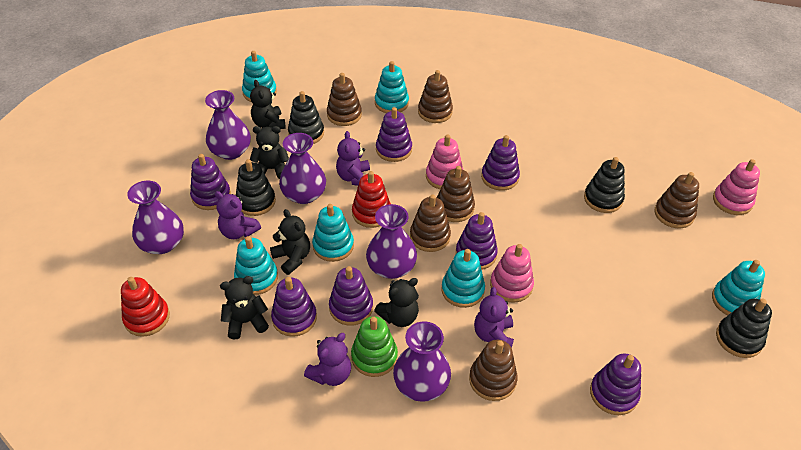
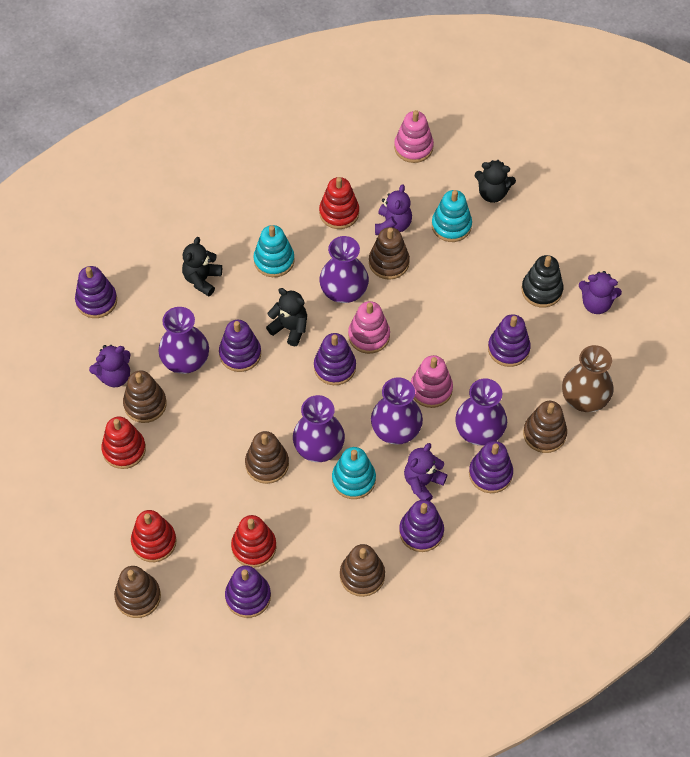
black stacking toy: 4 -> 1
black teddy bear: 5 -> 3
brown vase: 0 -> 1
green stacking toy: 1 -> 0
red stacking toy: 2 -> 4
turquoise stacking toy: 6 -> 3

